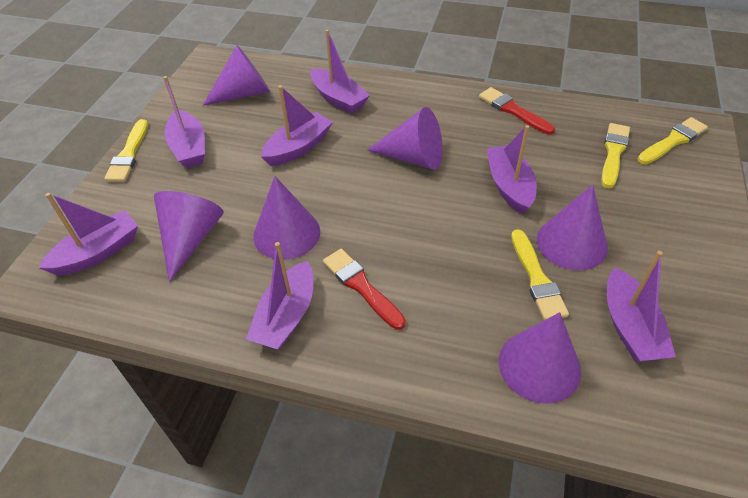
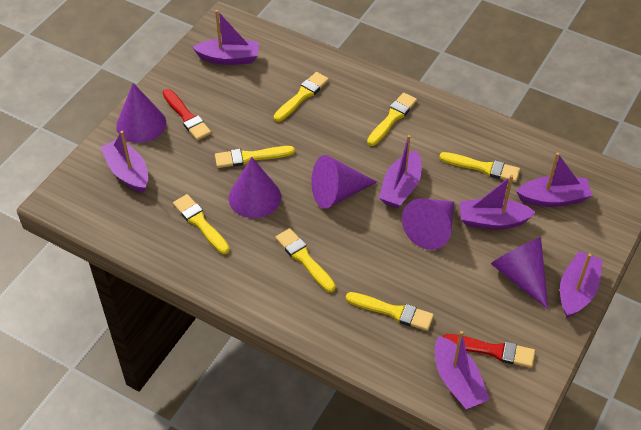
purple cone: 6 -> 5
yellow brush: 4 -> 7

